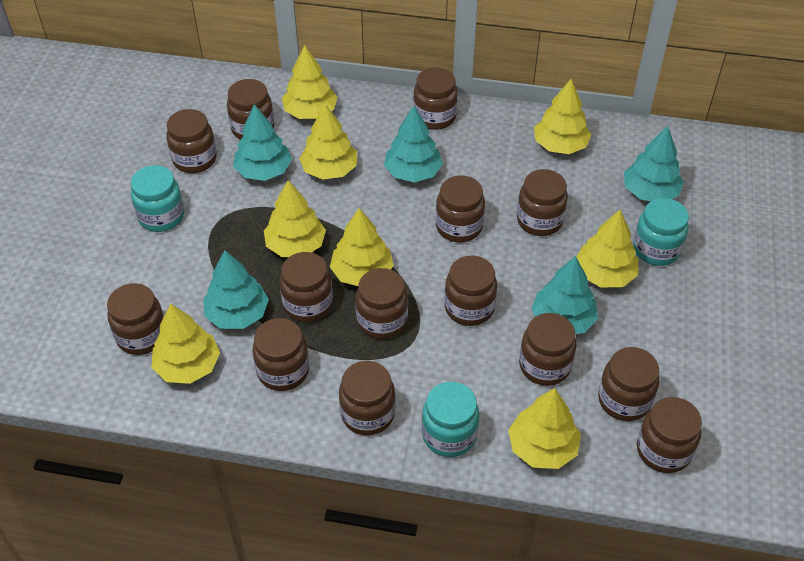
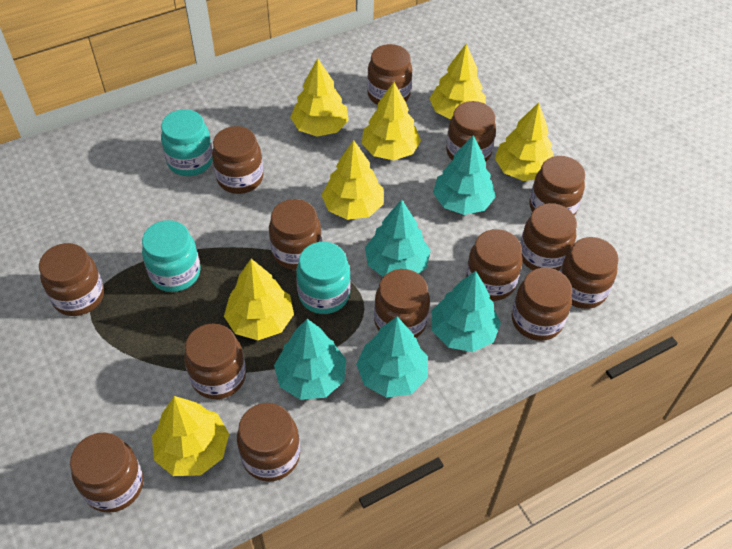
yellow tree: 8 -> 7

